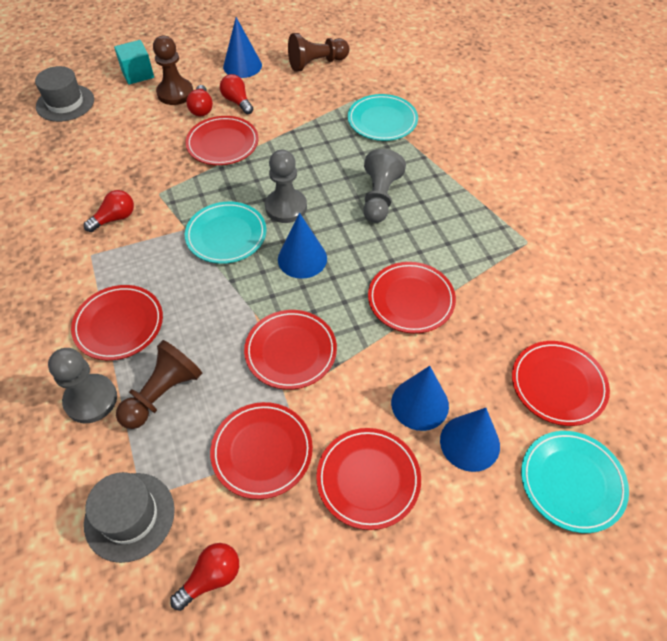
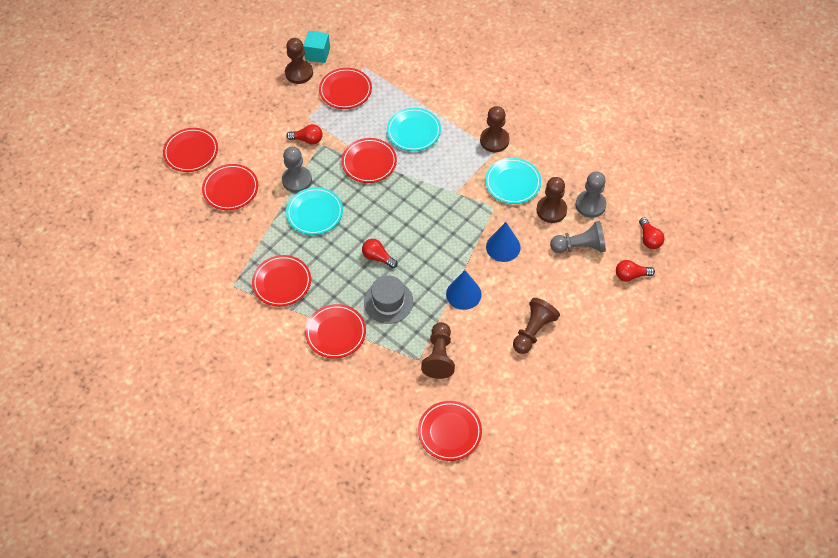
blue cone: 4 -> 2
brown pawn: 3 -> 5
grey hat: 2 -> 1

